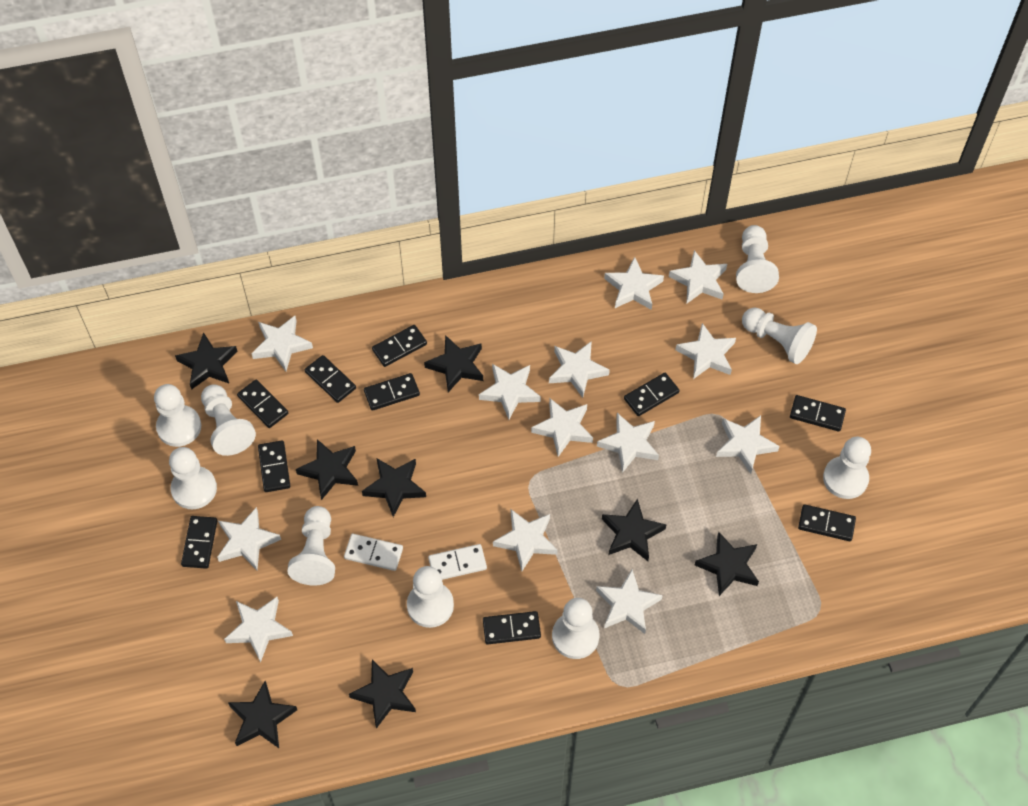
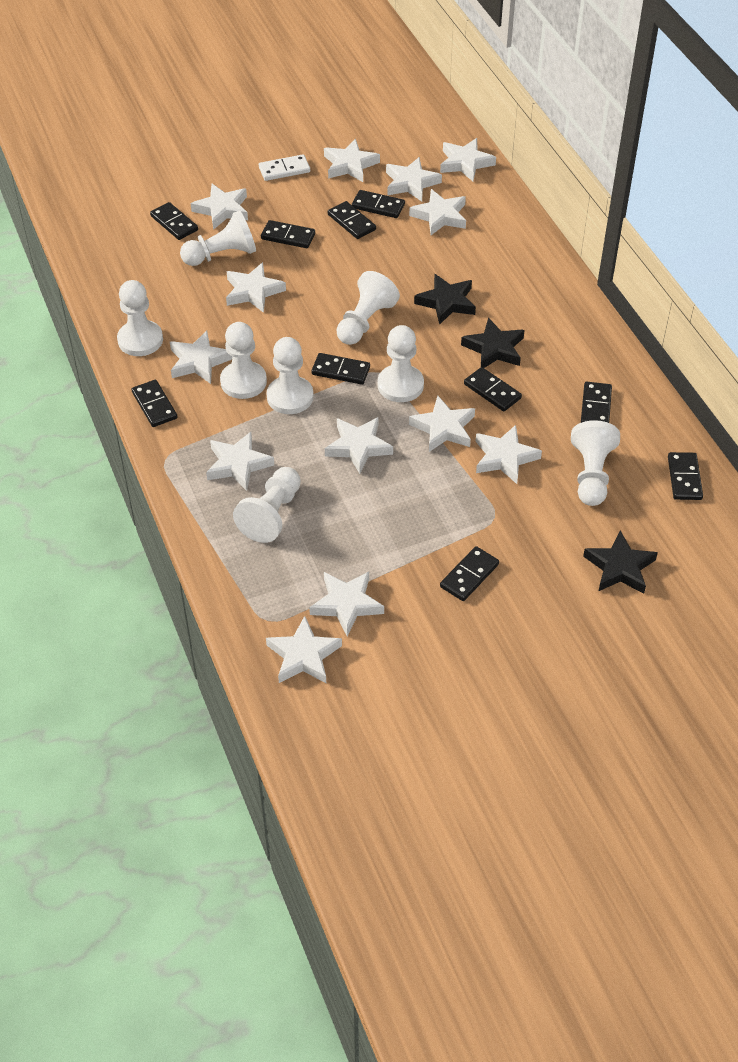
black star: 8 -> 3
white domino: 2 -> 1
white pawn: 9 -> 8

